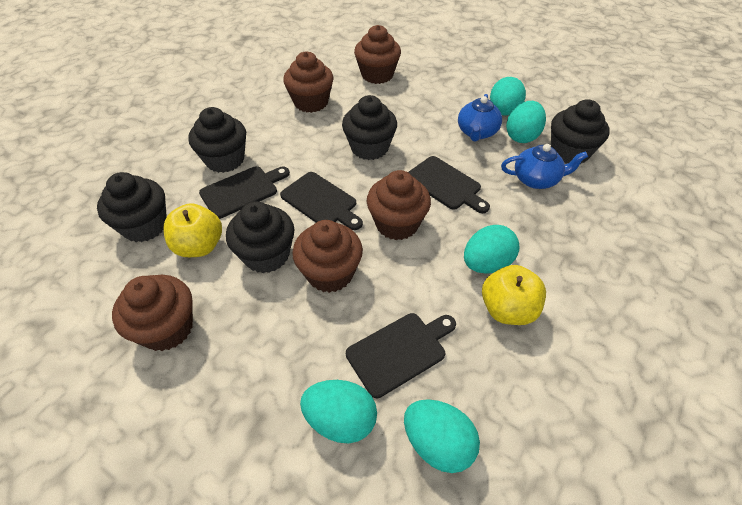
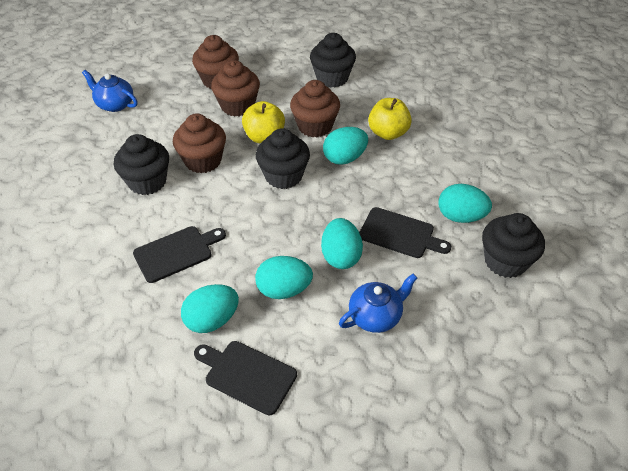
black cupcake: 5 -> 4
black cutting board: 4 -> 3
brown cupcake: 5 -> 4

